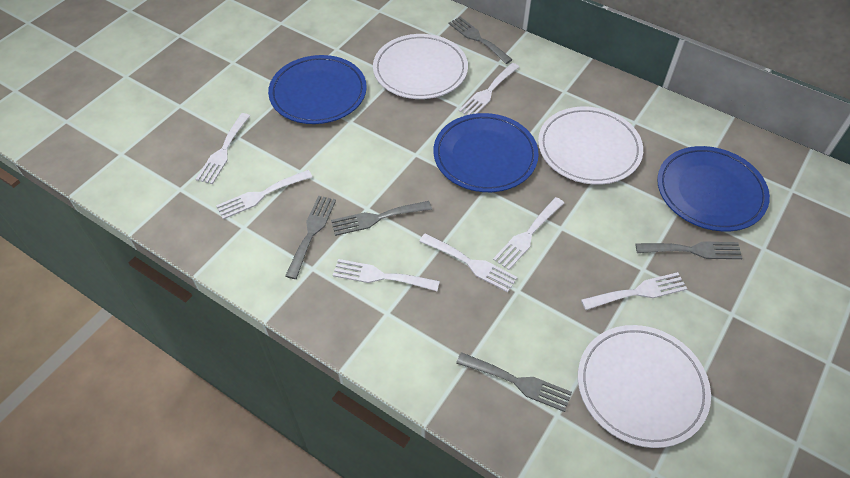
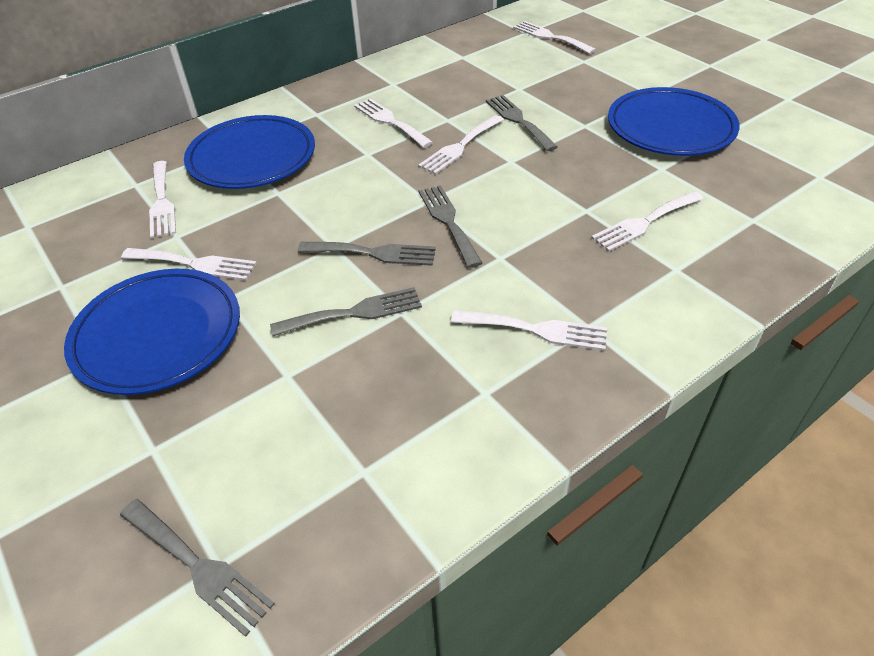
white plate: 3 -> 0

